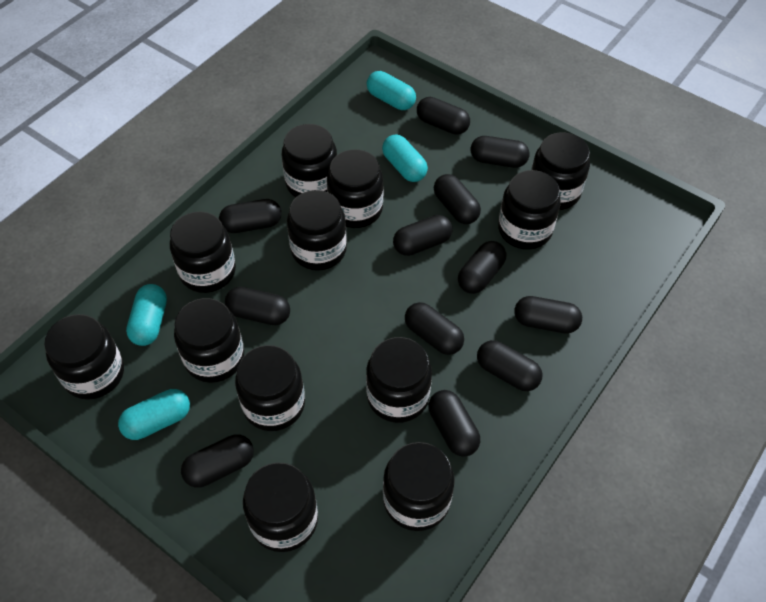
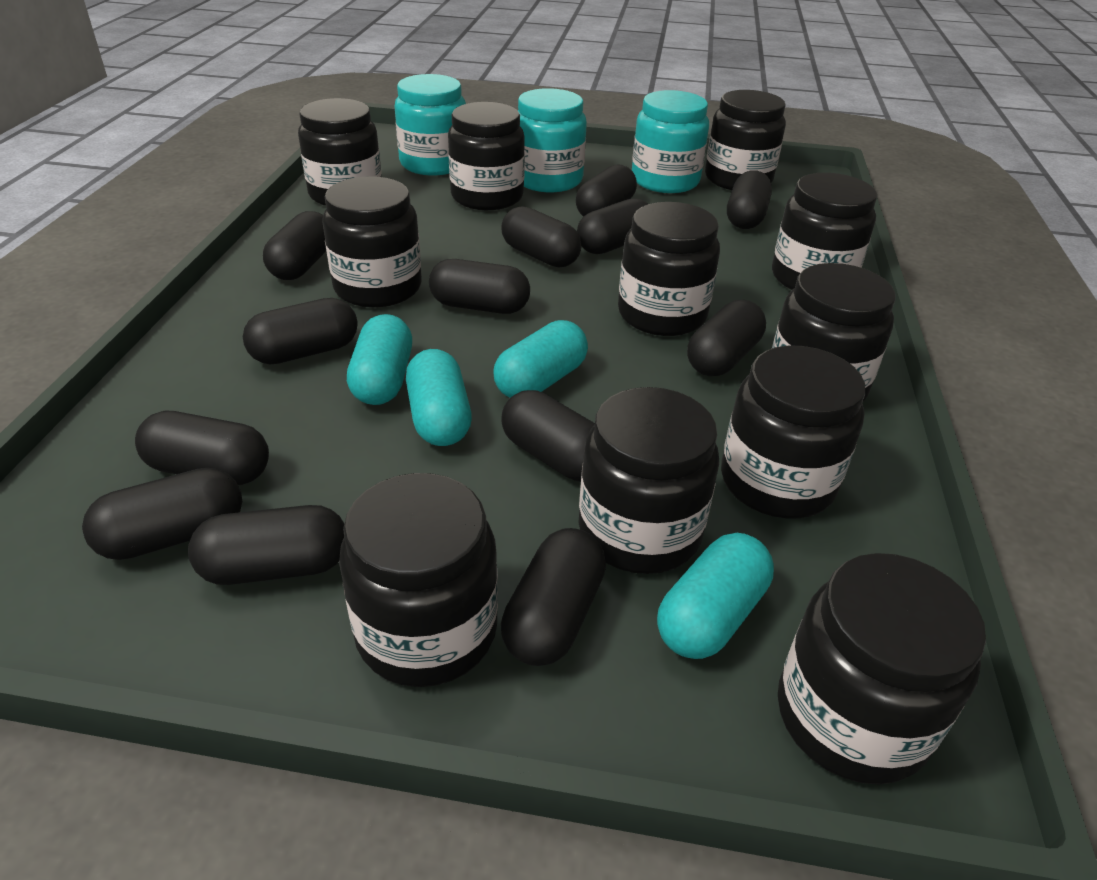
black capsule: 12 -> 13
black jar: 12 -> 11
turquoise jar: 0 -> 3

